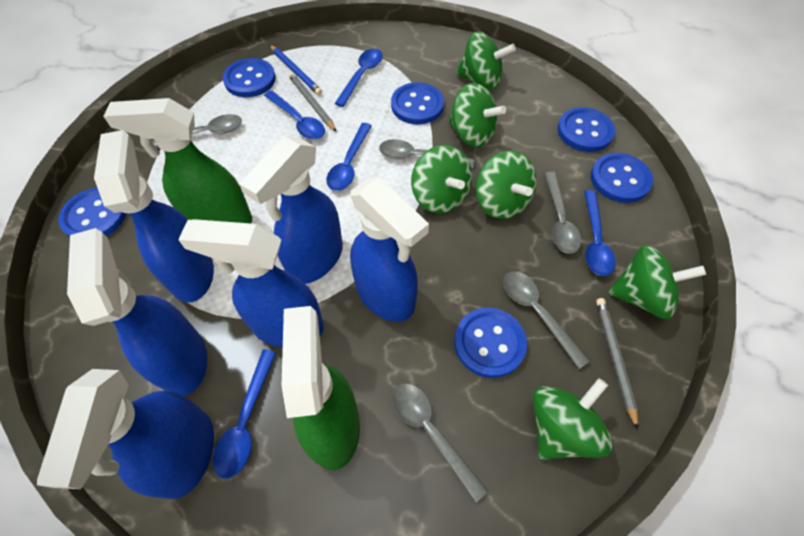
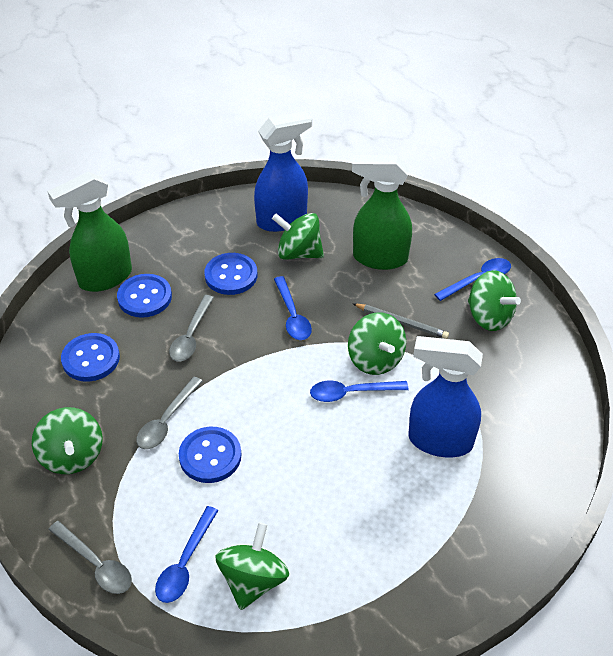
blue button: 6 -> 4
blue pencil: 1 -> 0
blue spoon: 5 -> 4
blue spray bottle: 6 -> 2
green spinning top: 6 -> 5
grey pencil: 2 -> 1
grey spoon: 5 -> 3

